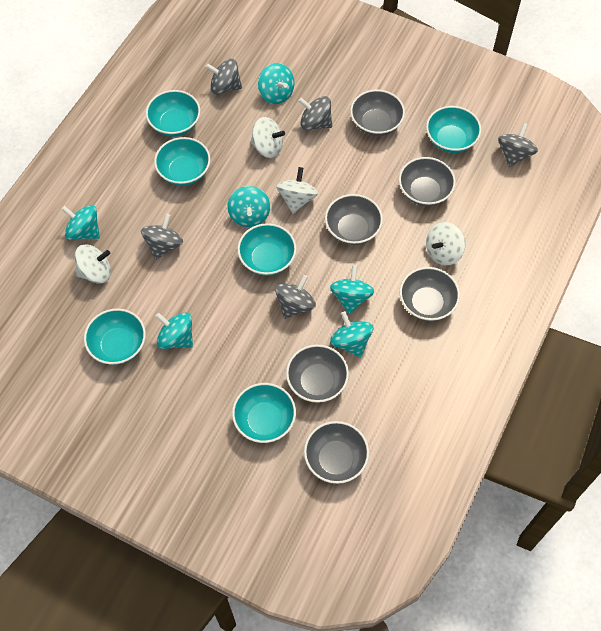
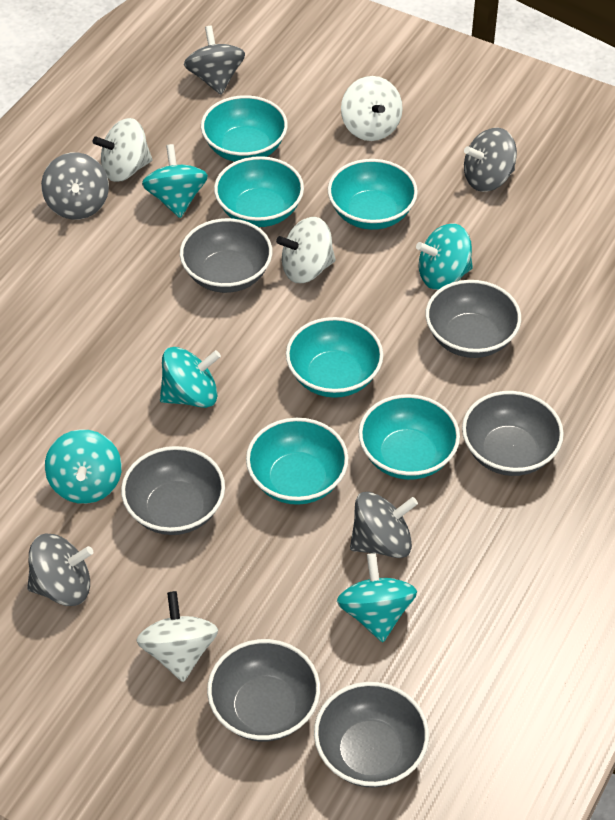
turquoise spinning top: 6 -> 5

